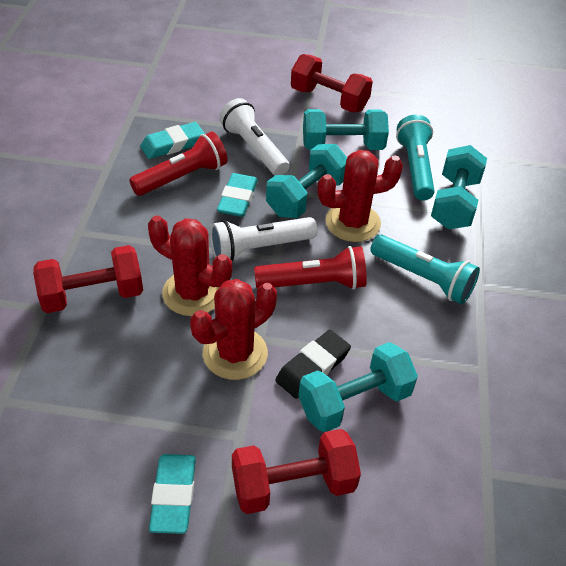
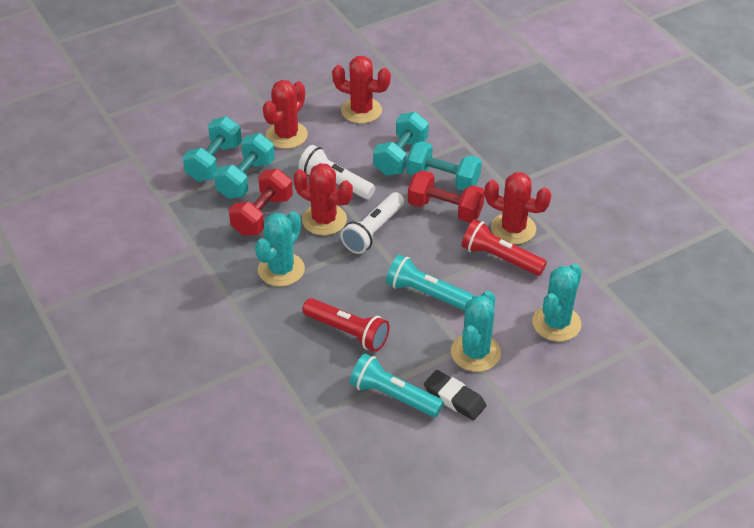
red cactus: 3 -> 4
red dumbbell: 3 -> 2
turquoise cactus: 0 -> 3
turquoise eraser: 3 -> 0

